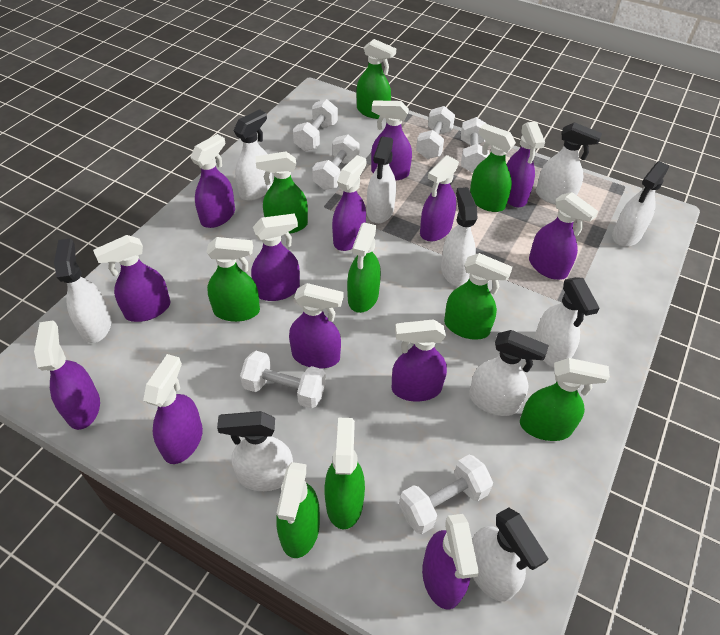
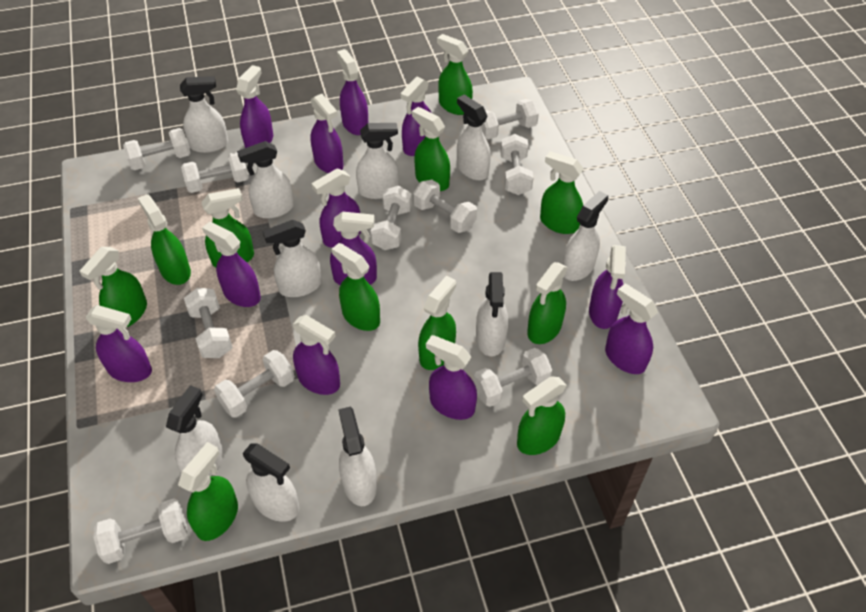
green spray bottle: 9 -> 11
purple spray bottle: 13 -> 12
white dumbbell: 6 -> 10

